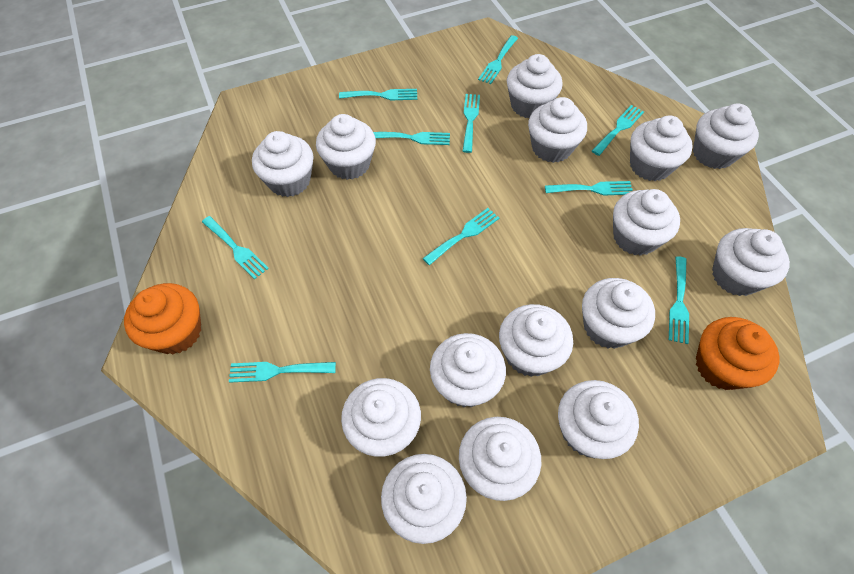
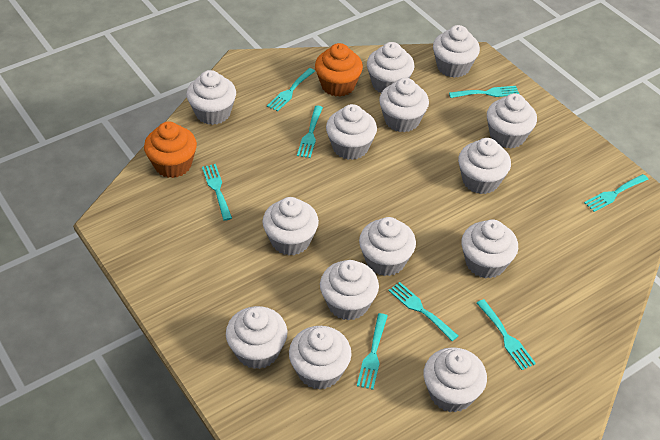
turquoise fork: 10 -> 8
white cupcake: 15 -> 14

